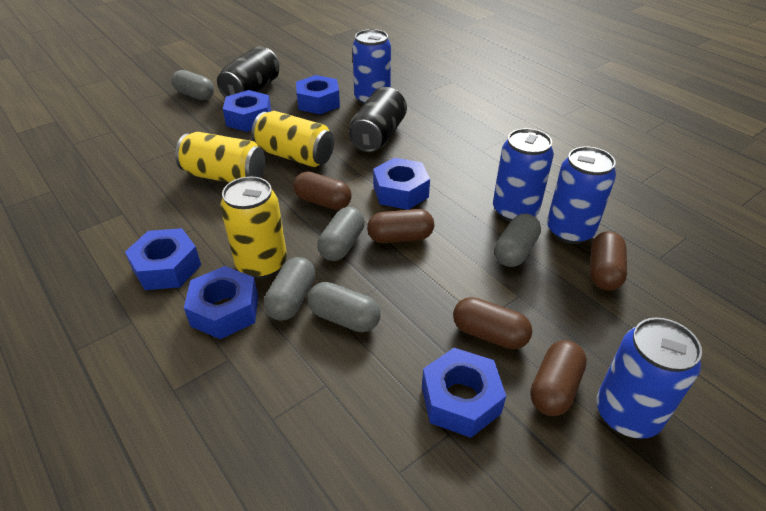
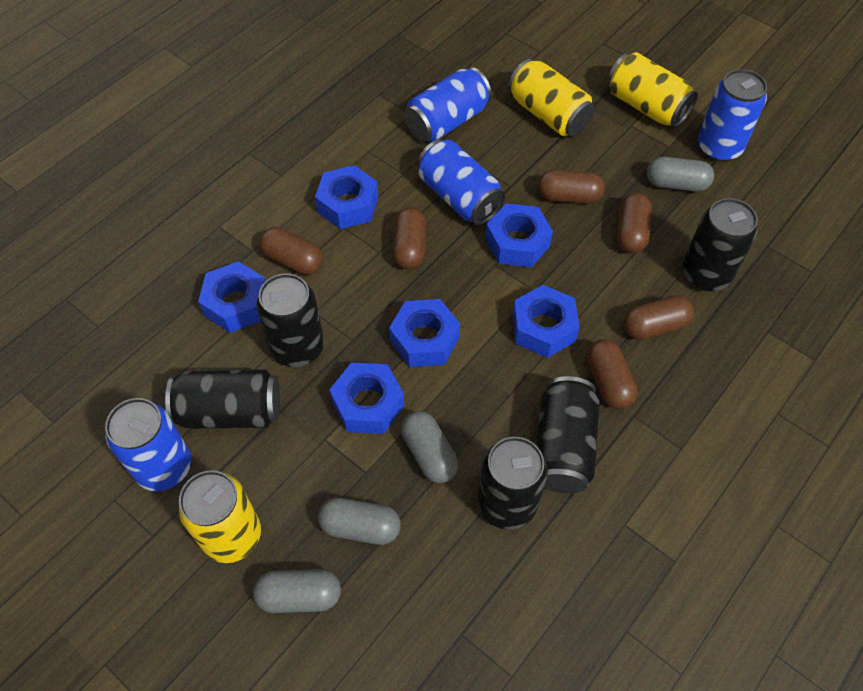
black can: 2 -> 5
brown capsule: 5 -> 6
grey capsule: 5 -> 4

